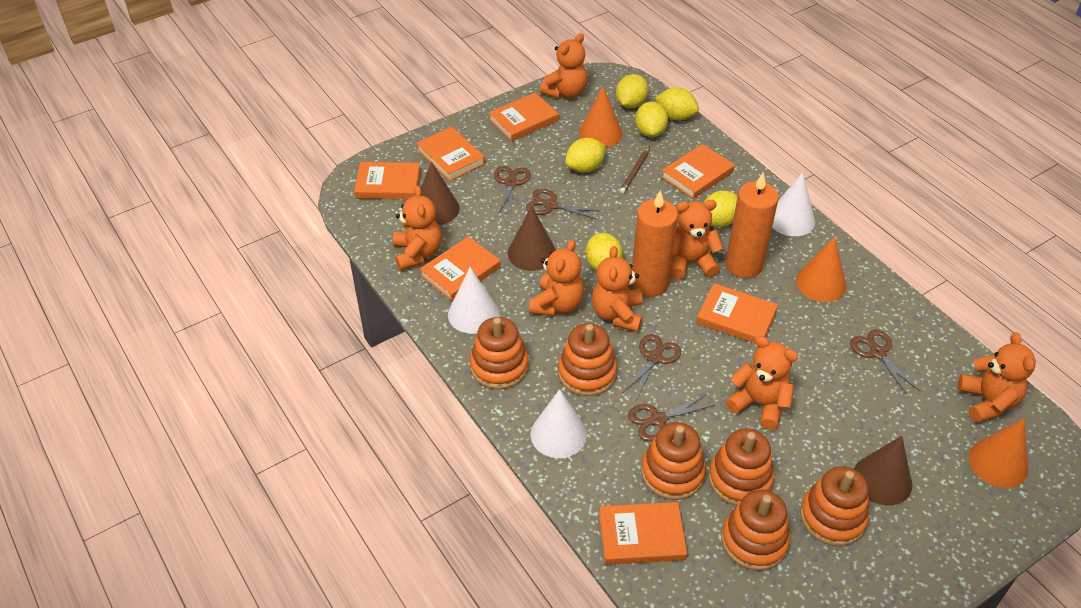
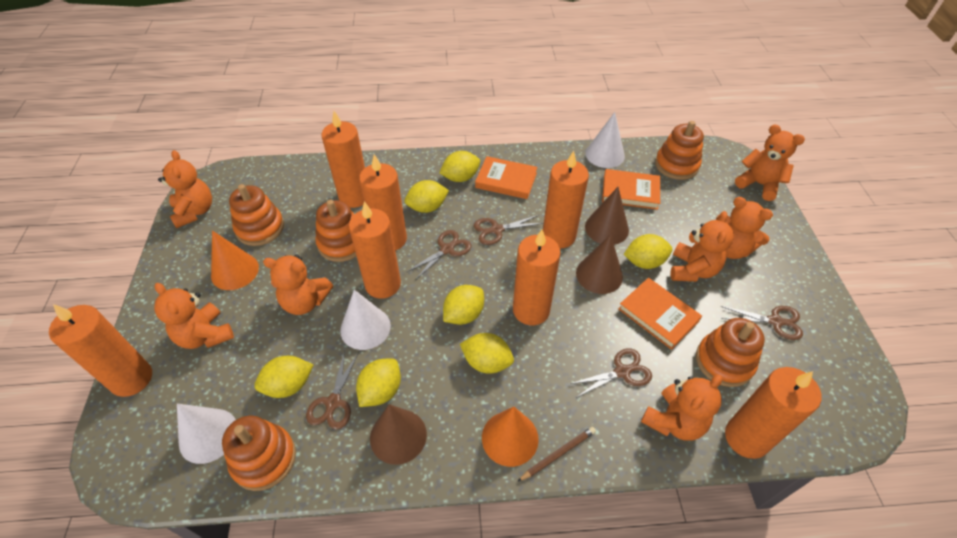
orange book: 7 -> 3
orange candle: 2 -> 7
orange cone: 3 -> 2
orange stacking toy: 6 -> 5
yellow lemon: 6 -> 7

